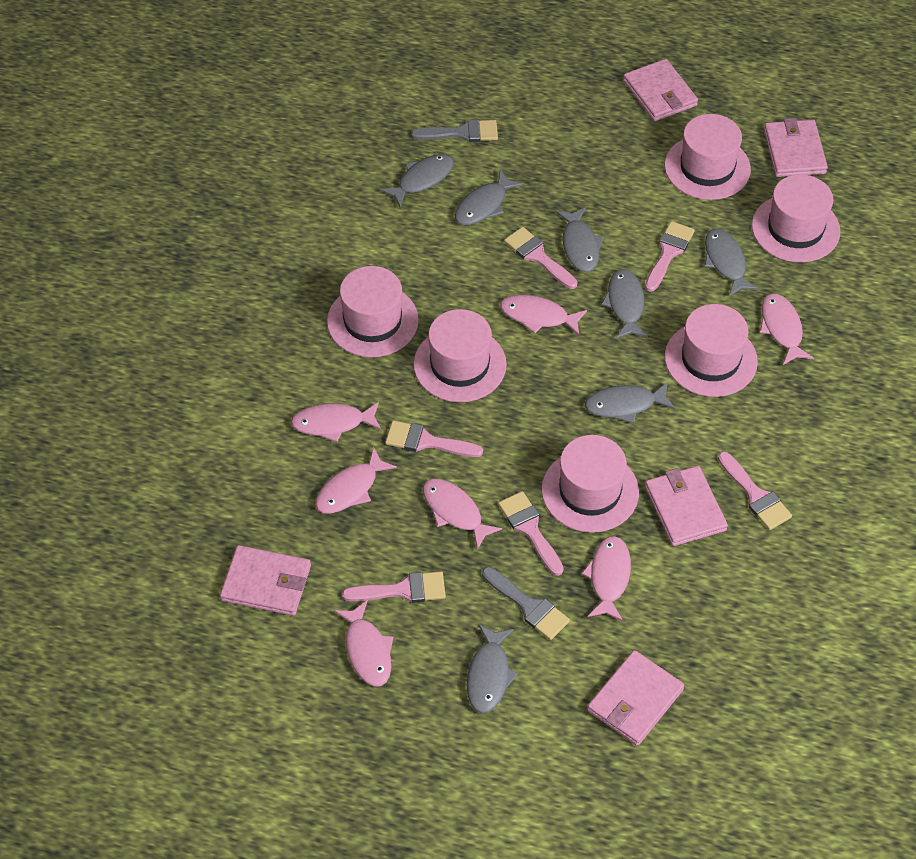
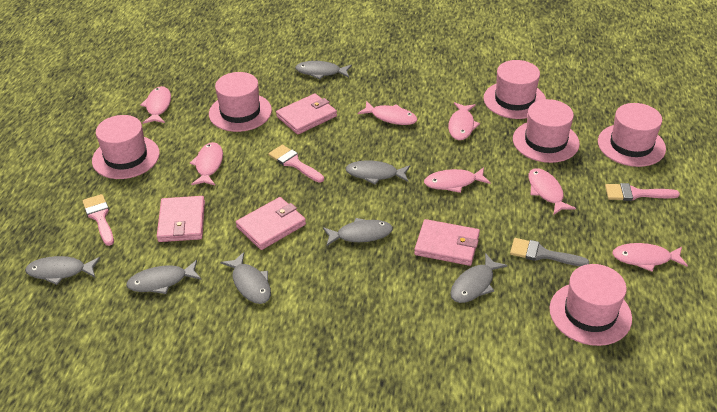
grey brush: 2 -> 1
pink brush: 6 -> 3
pink wallet: 5 -> 4

